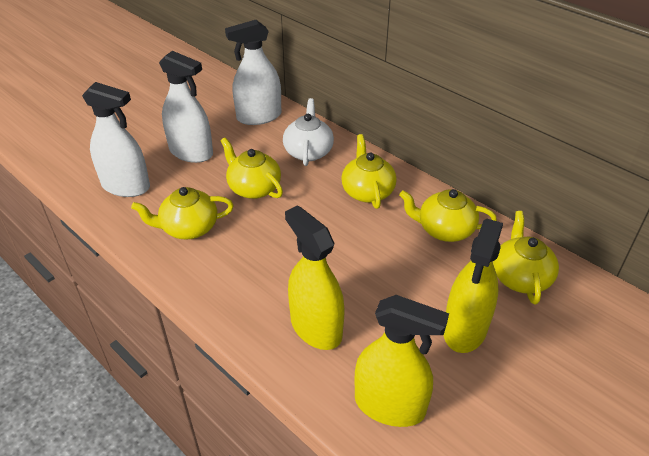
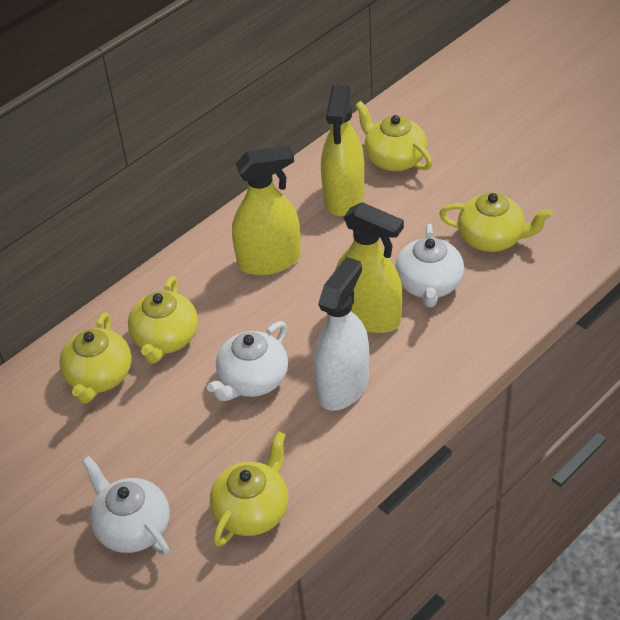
white spray bottle: 3 -> 1
white teapot: 1 -> 3

